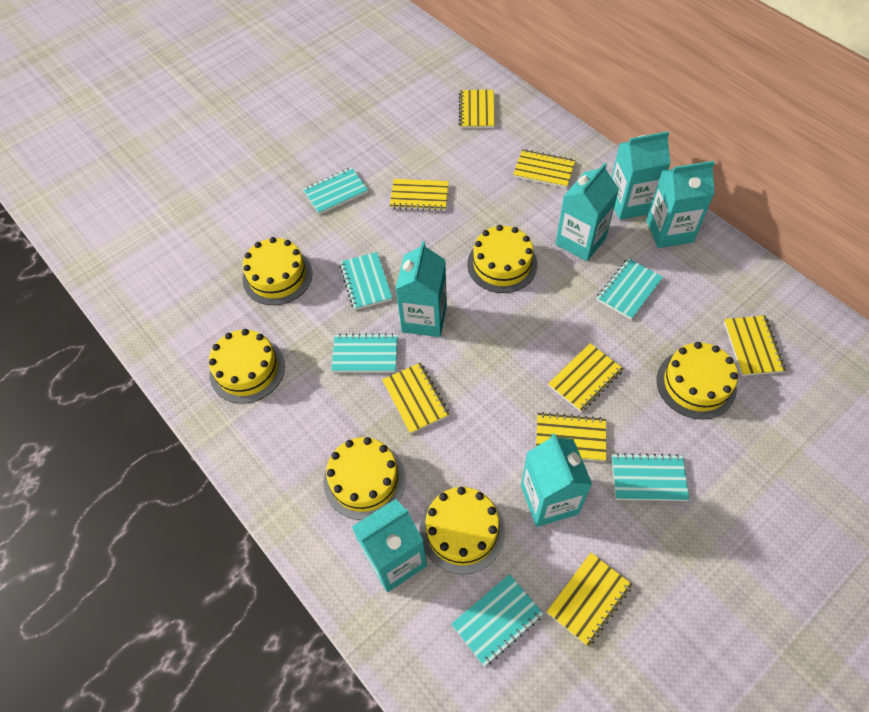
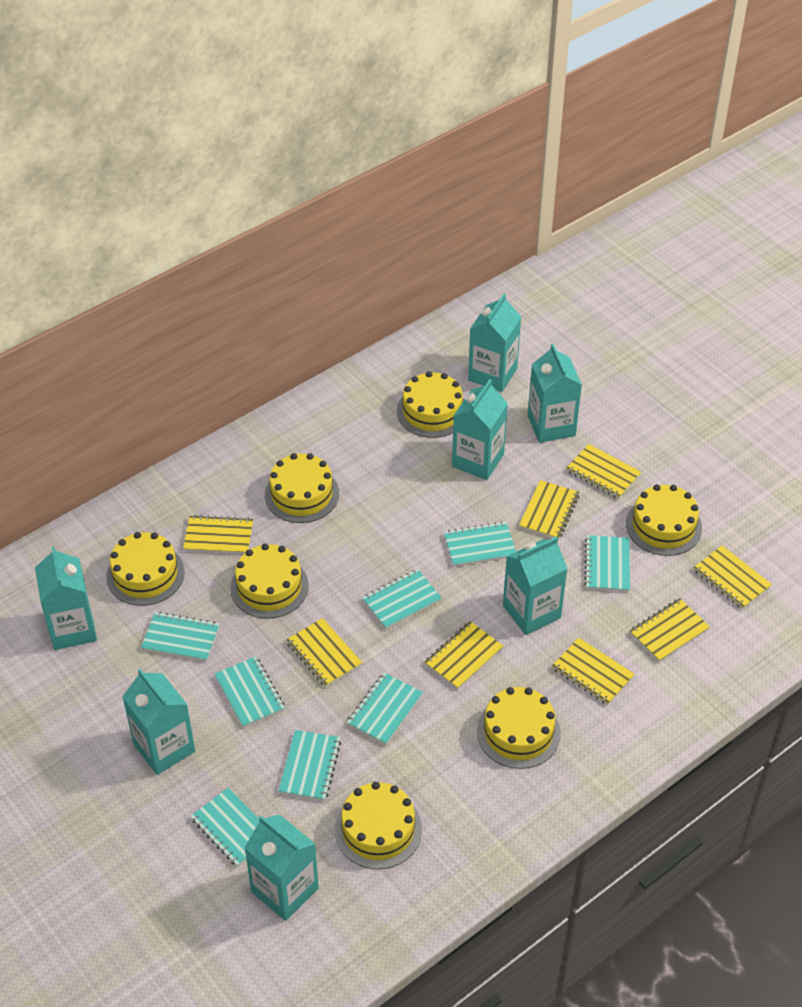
turquoise carton: 6 -> 7
turquoise notebook: 6 -> 8
yellow cake: 6 -> 7

